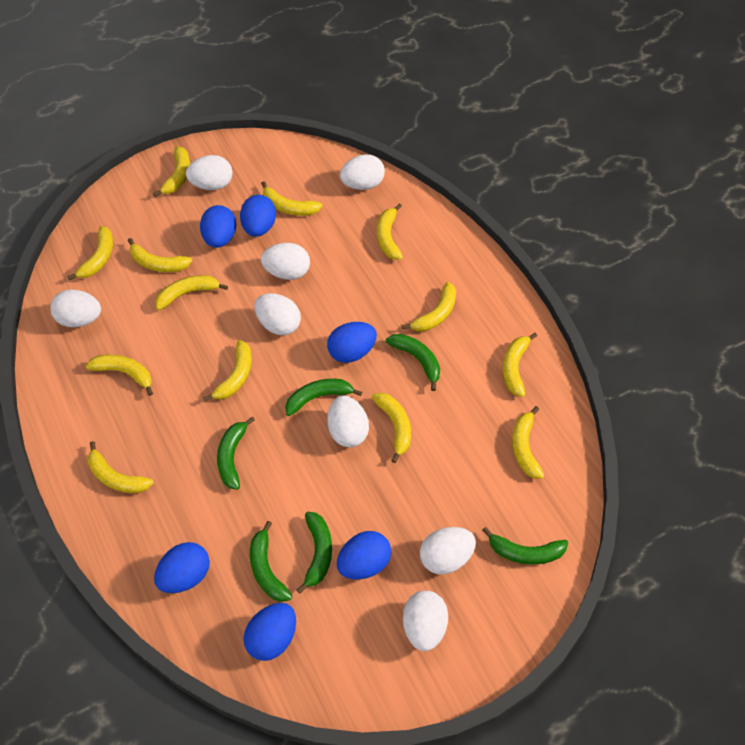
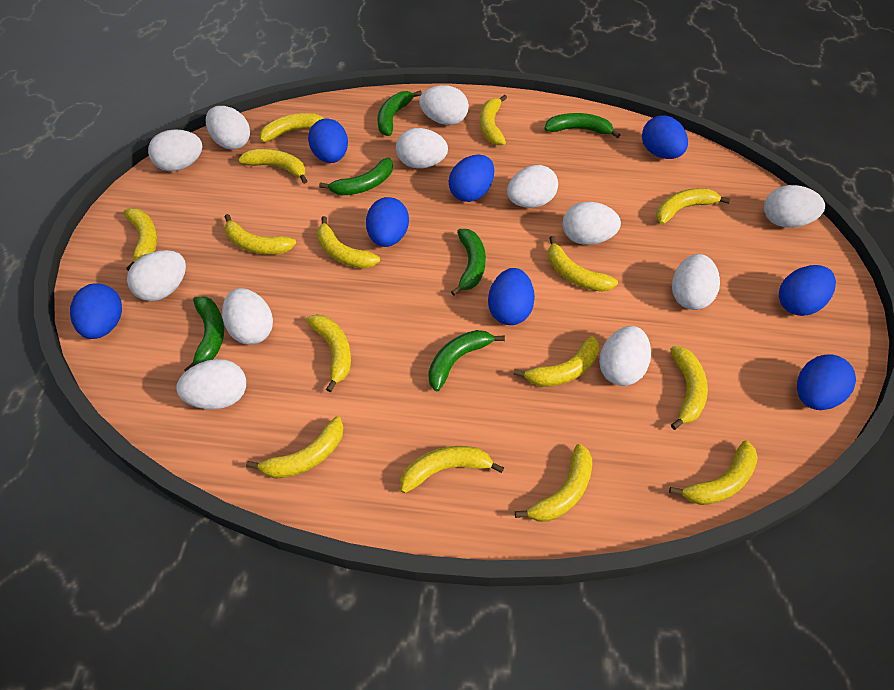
blue egg: 6 -> 8
white egg: 8 -> 12
yellow banana: 13 -> 15

